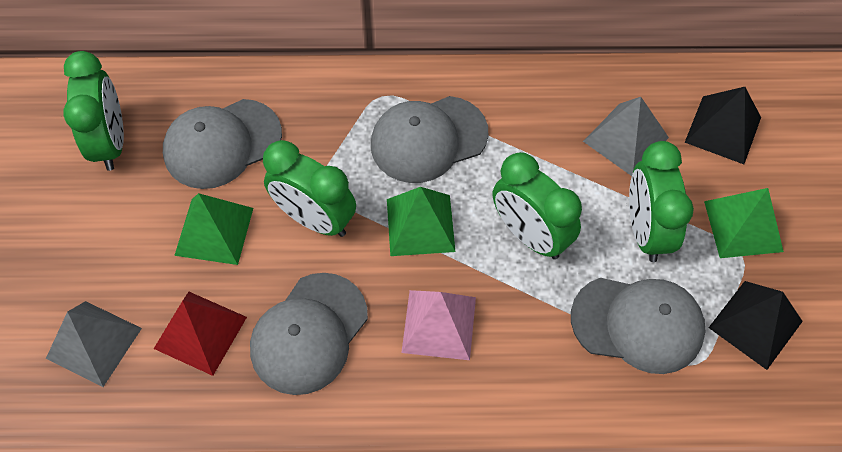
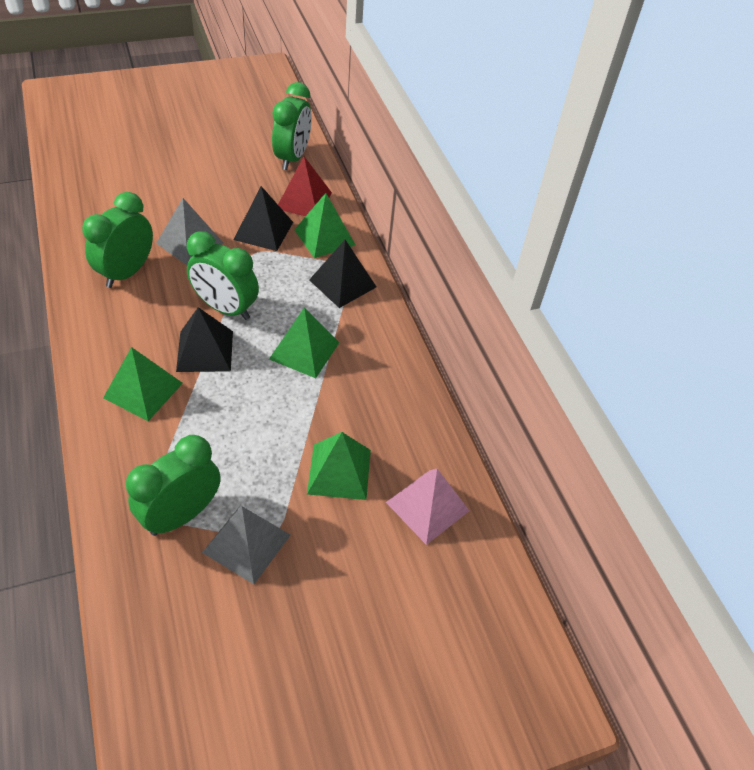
black pyramid: 2 -> 3
green pyramid: 3 -> 4
grey cap: 4 -> 0

